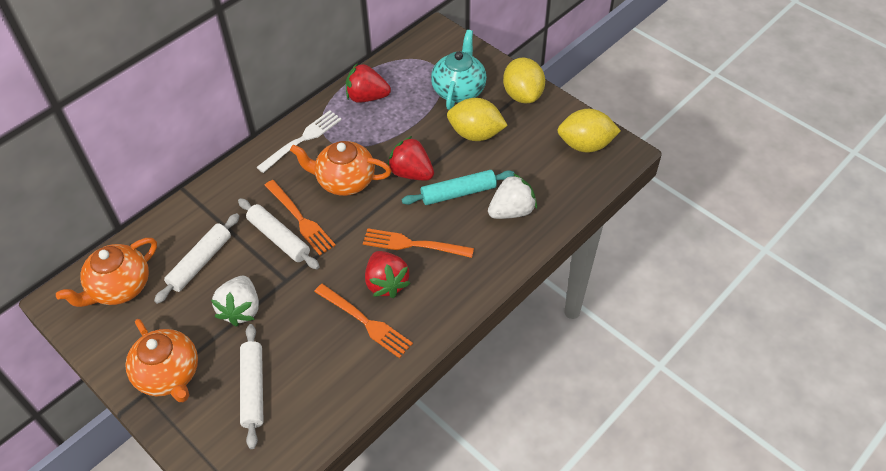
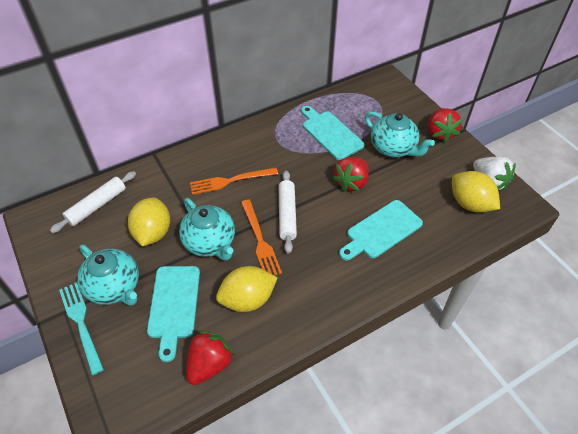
orange fork: 3 -> 2
orange teapot: 3 -> 0
turquoise cutting board: 0 -> 3
turquoise fork: 0 -> 1
turquoise rolling pin: 1 -> 0
turquoise teapot: 1 -> 3
white fork: 1 -> 0
white rolling pin: 3 -> 2
white strawberry: 2 -> 1

